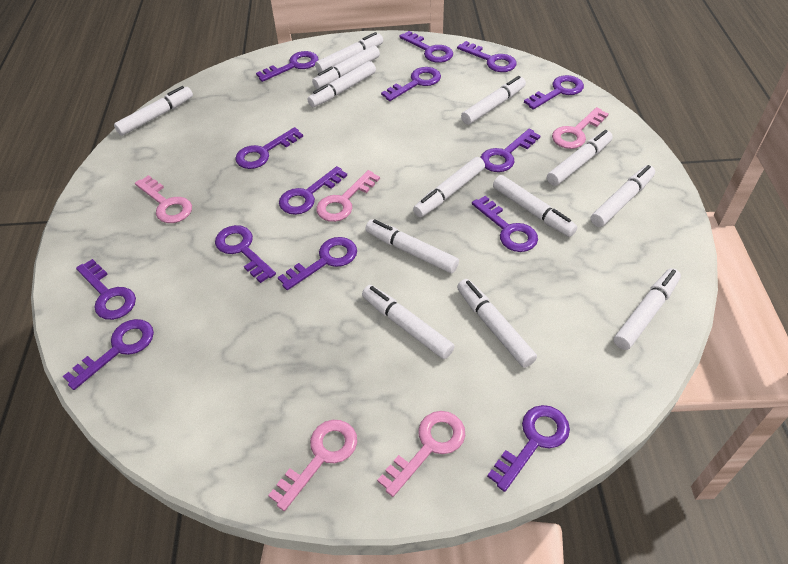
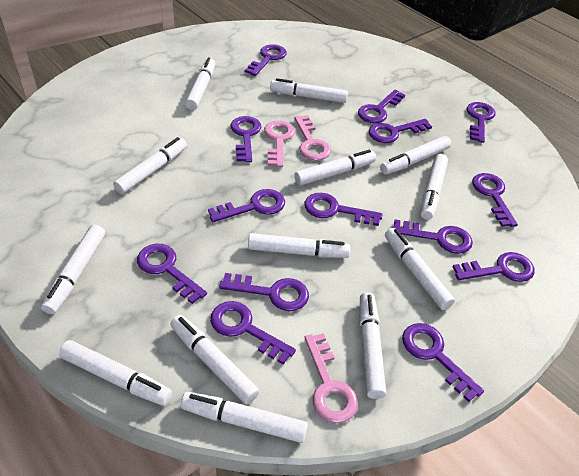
pink key: 5 -> 3

